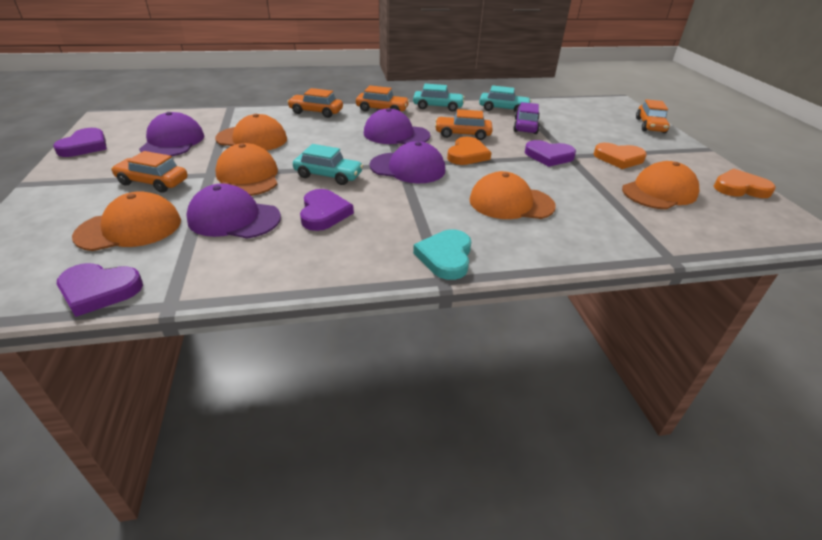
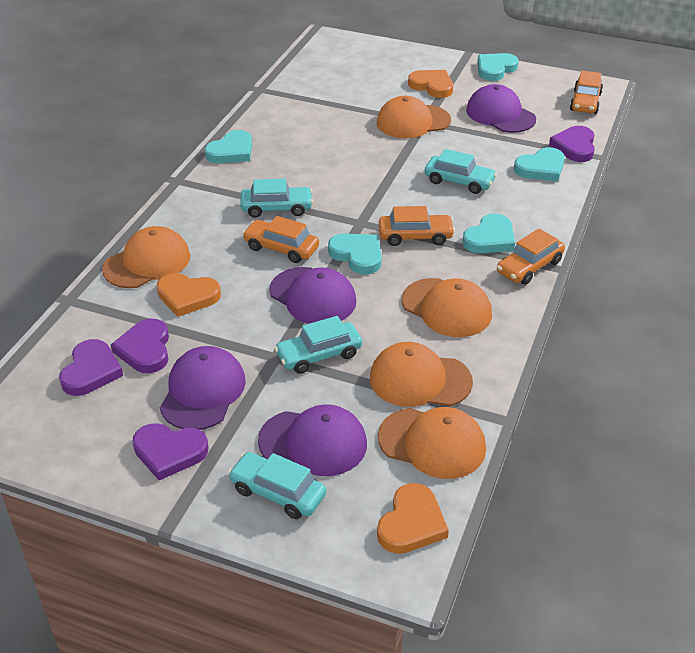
orange car: 5 -> 4
purple car: 1 -> 0
turquoise car: 3 -> 4
turquoise heart: 1 -> 5

